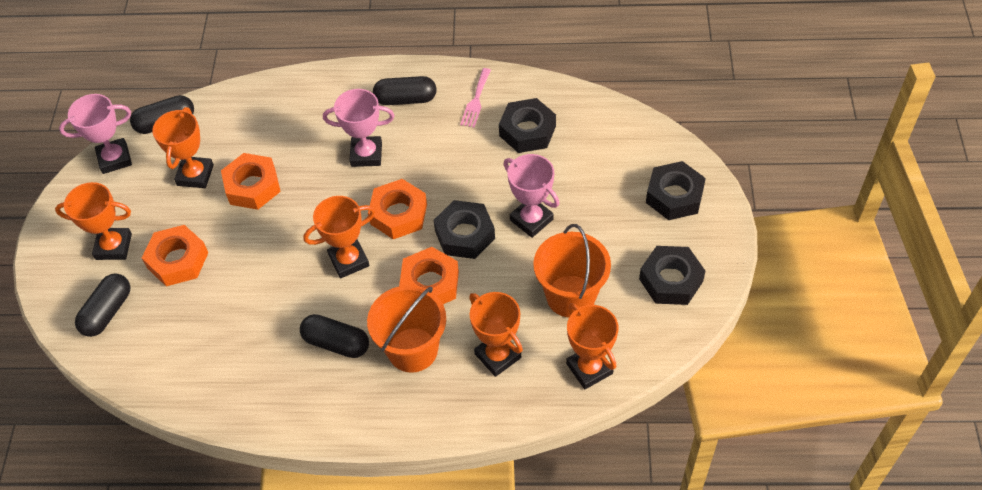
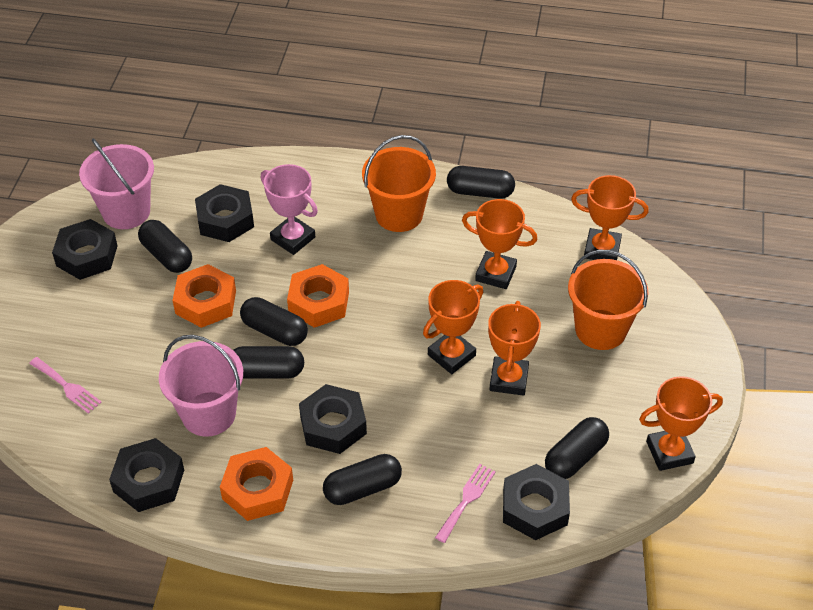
black capsule: 4 -> 6
black nut: 4 -> 5
orange nut: 4 -> 3
pink bucket: 0 -> 2
pink fork: 1 -> 2
pink trophy: 3 -> 1

